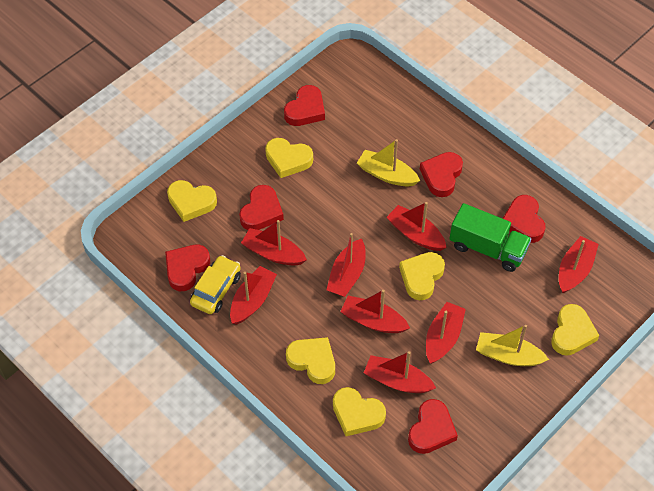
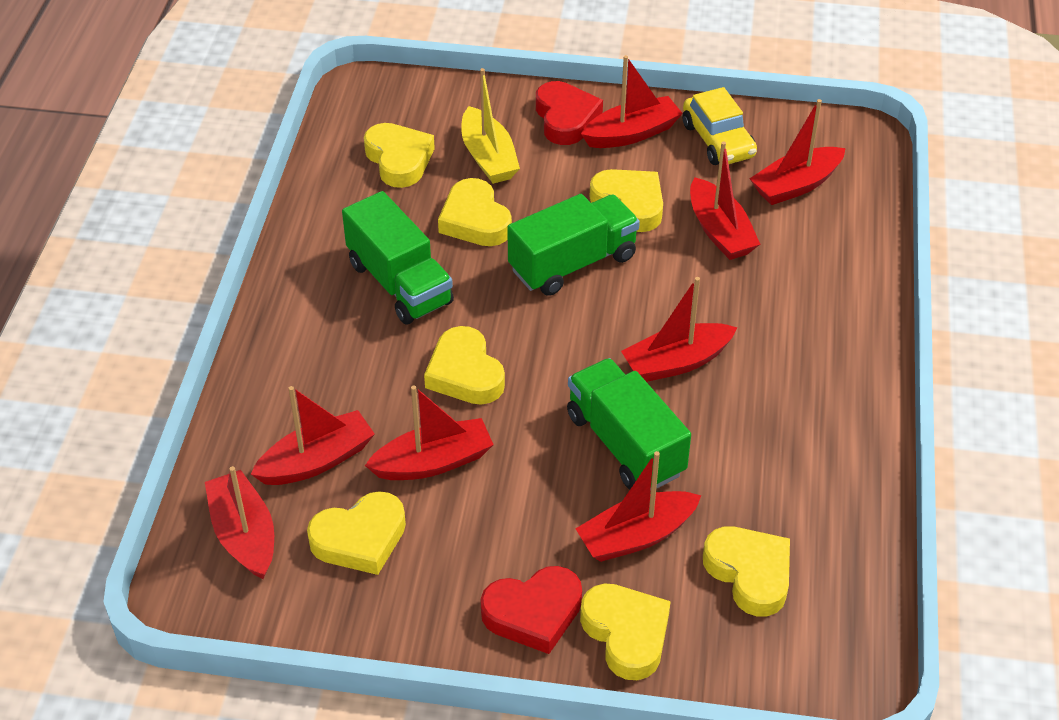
green truck: 1 -> 3
red heart: 6 -> 2
yellow boat: 2 -> 1
yellow heart: 6 -> 7

